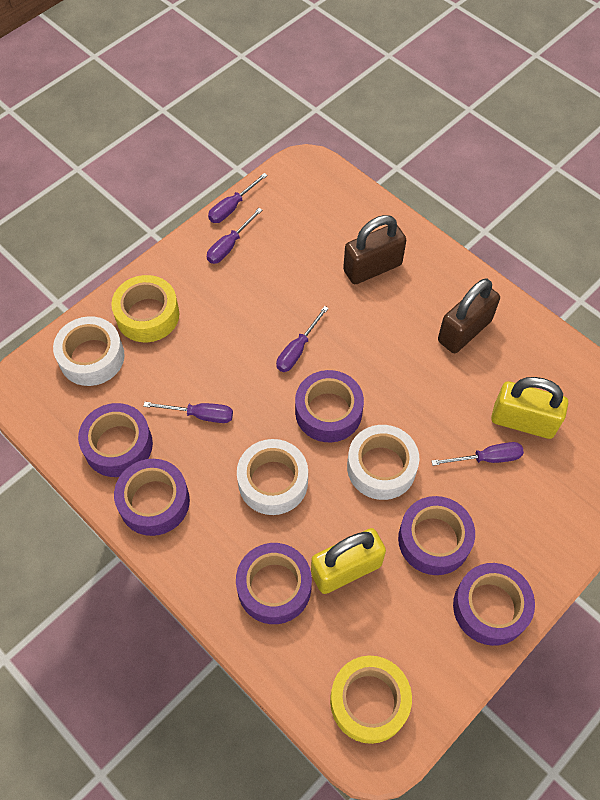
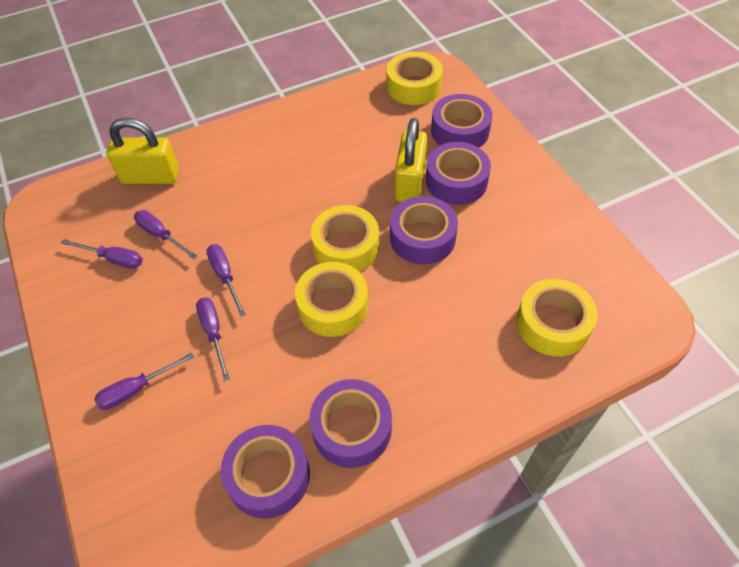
brown padlock: 2 -> 0
purple tape: 6 -> 5
white tape: 3 -> 0
yellow tape: 2 -> 4

